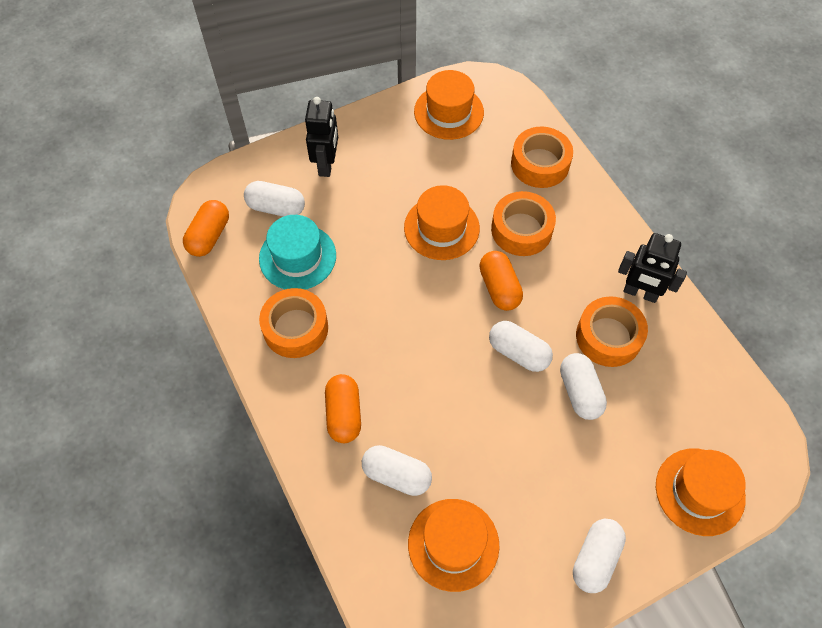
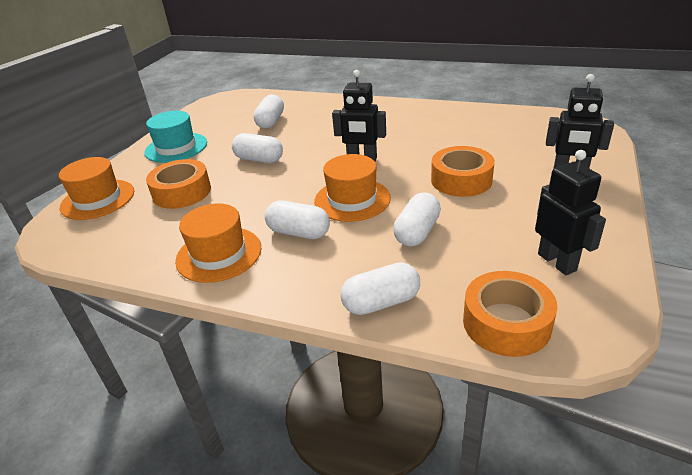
black robot: 2 -> 3
orange capsule: 3 -> 0
orange hat: 4 -> 3
orange tape: 4 -> 3

